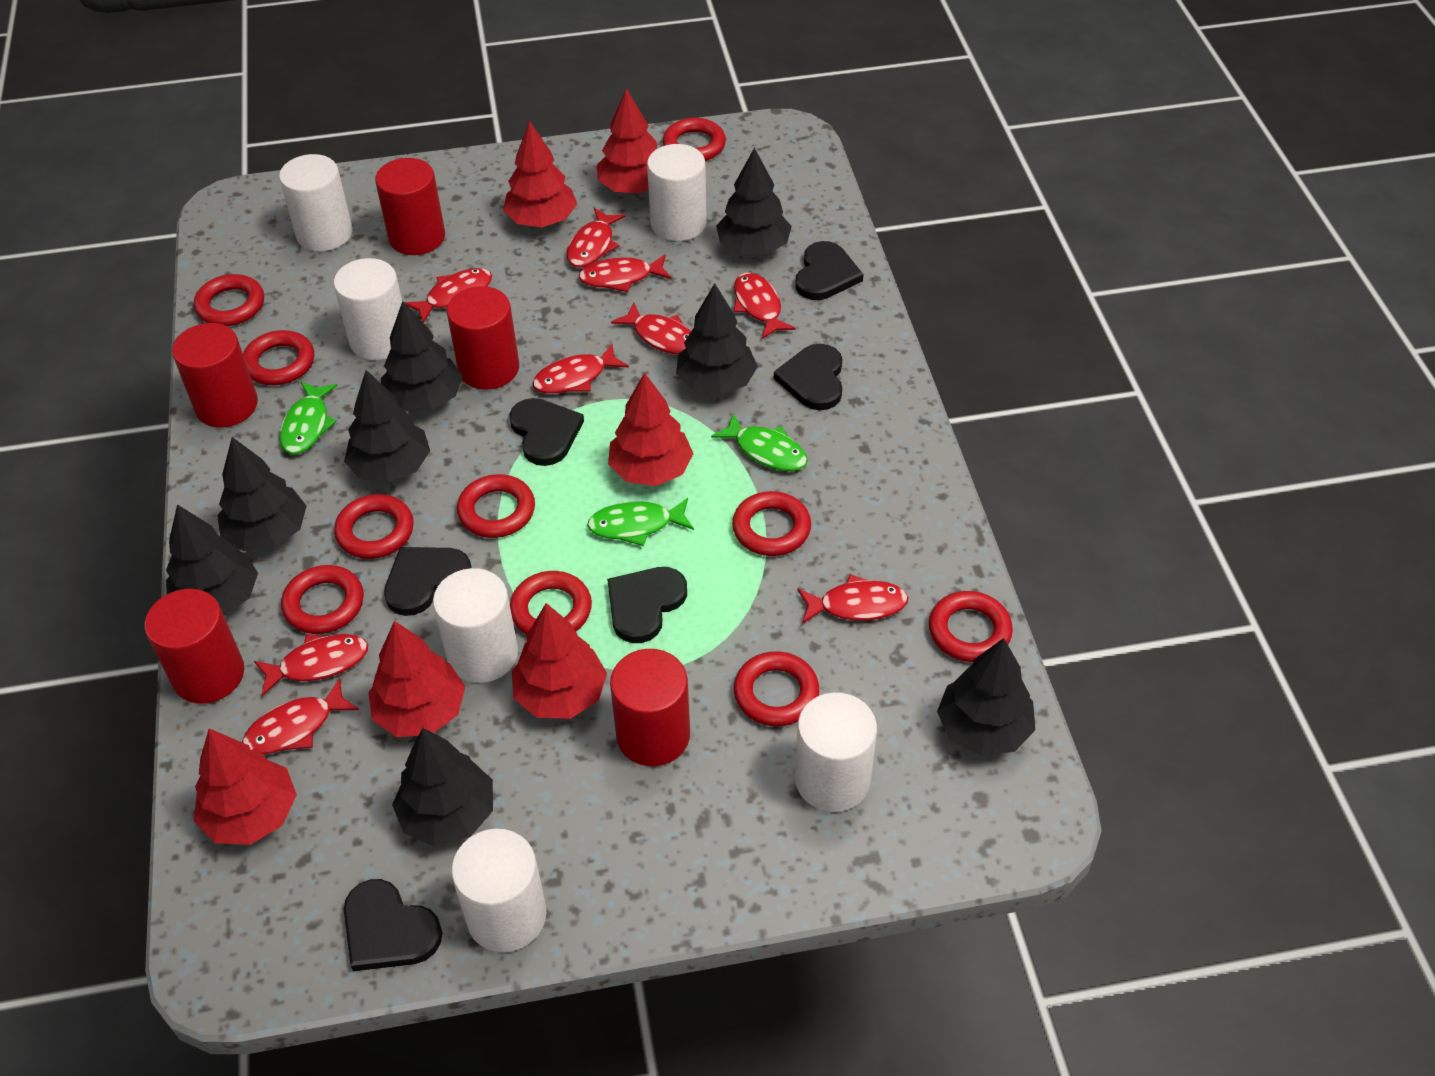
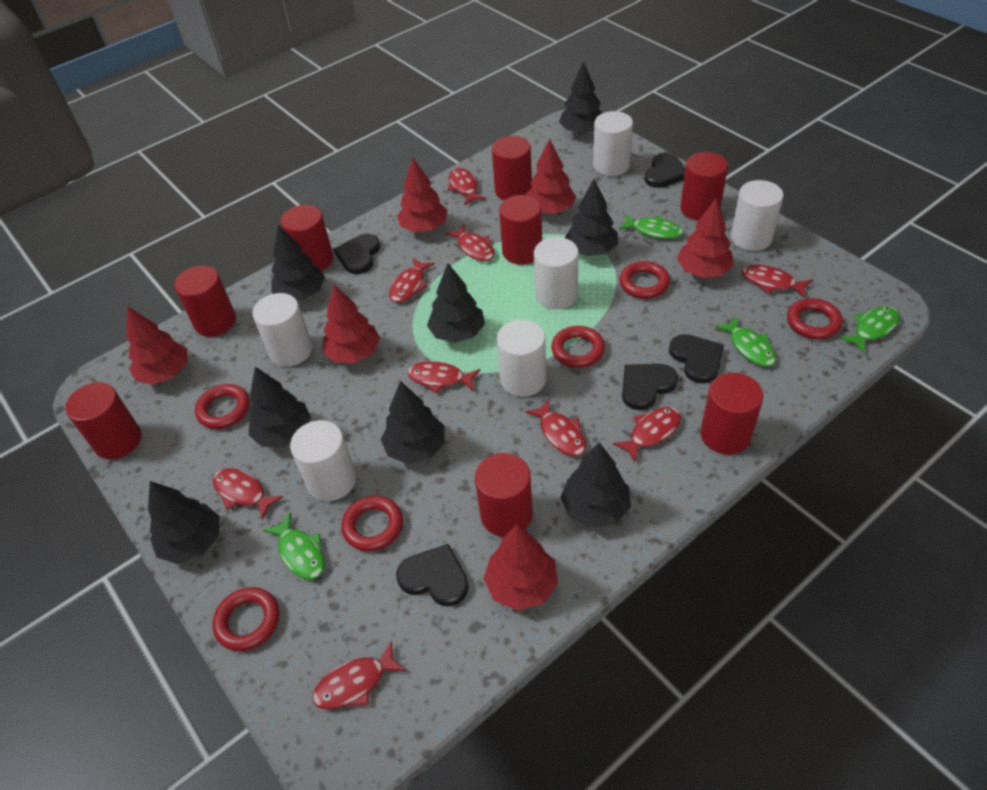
black heart: 6 -> 5
green fish: 3 -> 4
red cylinder: 5 -> 8
red ring: 10 -> 6

